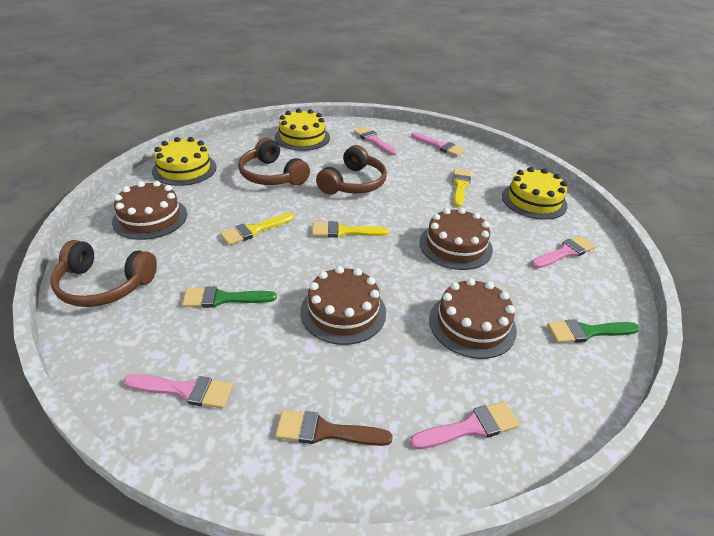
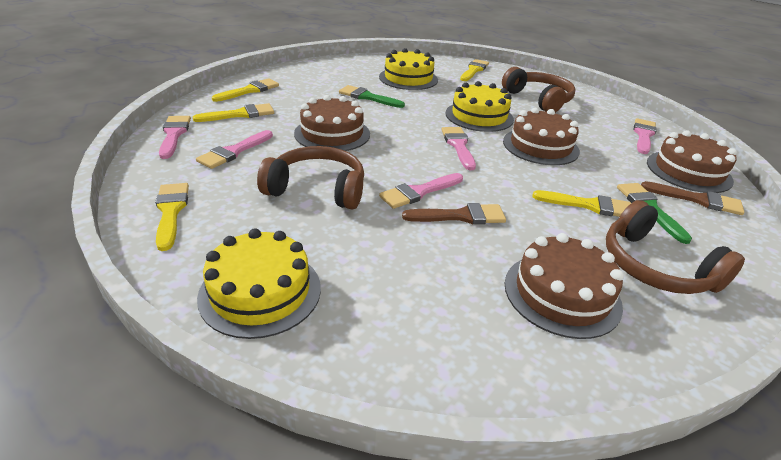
brown brush: 1 -> 2
yellow brush: 3 -> 5

